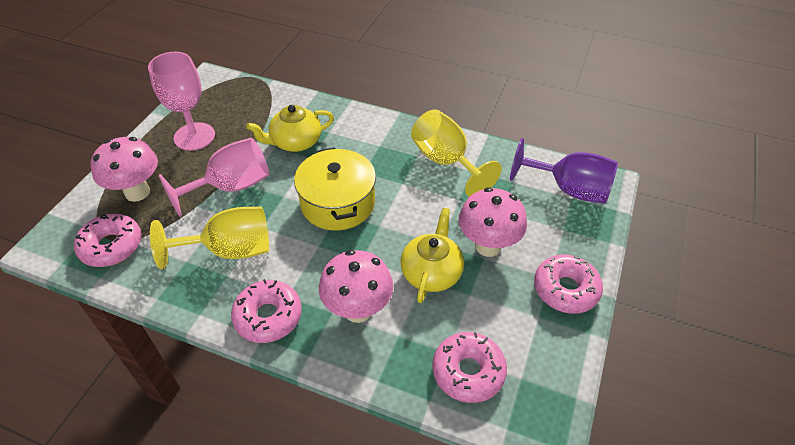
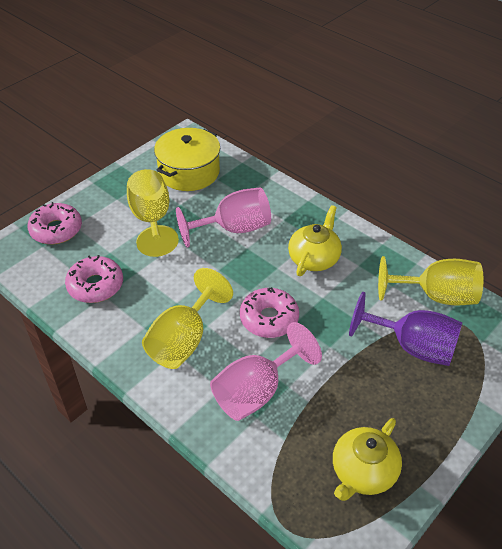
pink donut: 4 -> 3
pink mushroom: 3 -> 0
yellow goblet: 2 -> 3

